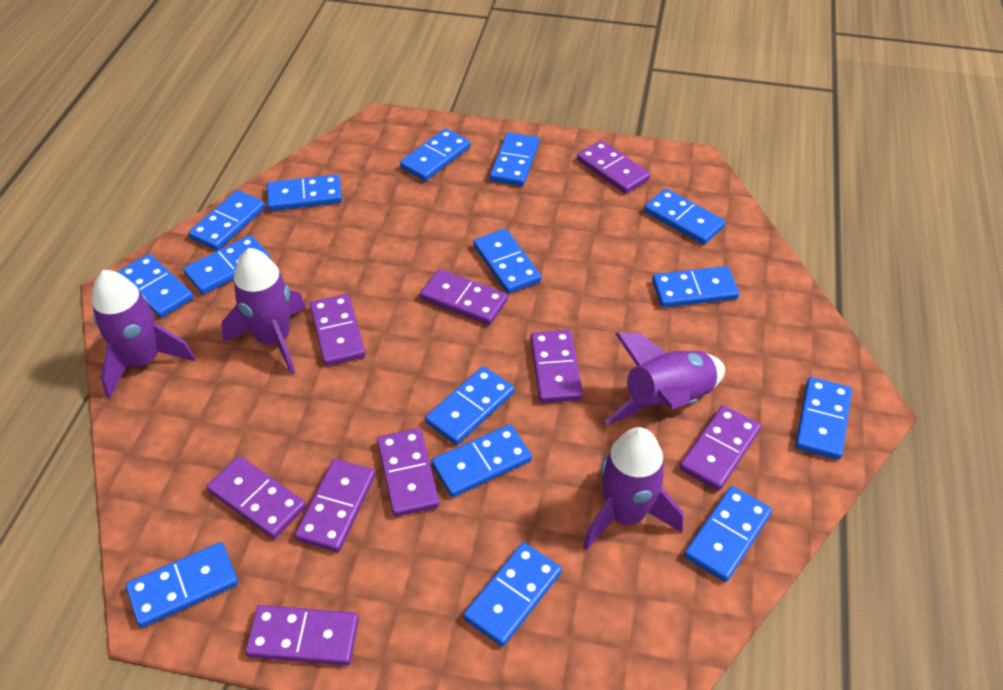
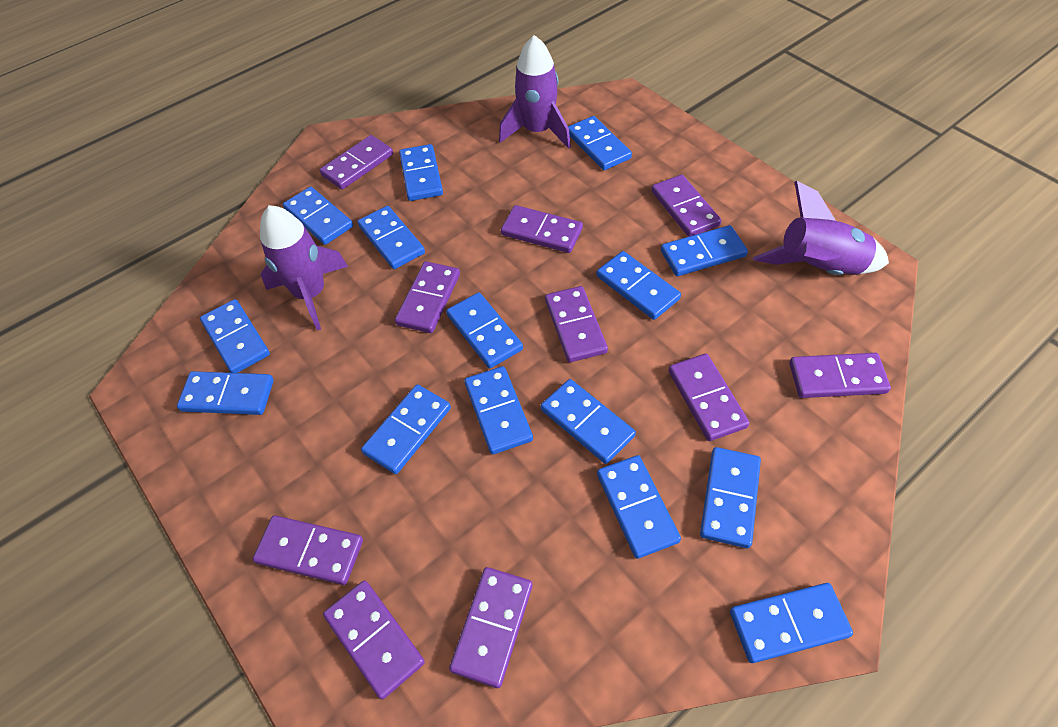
purple domino: 9 -> 10
purple rocket: 4 -> 3

